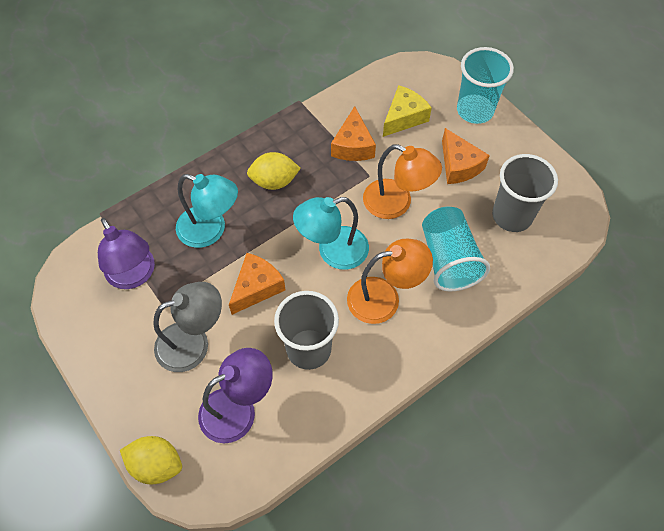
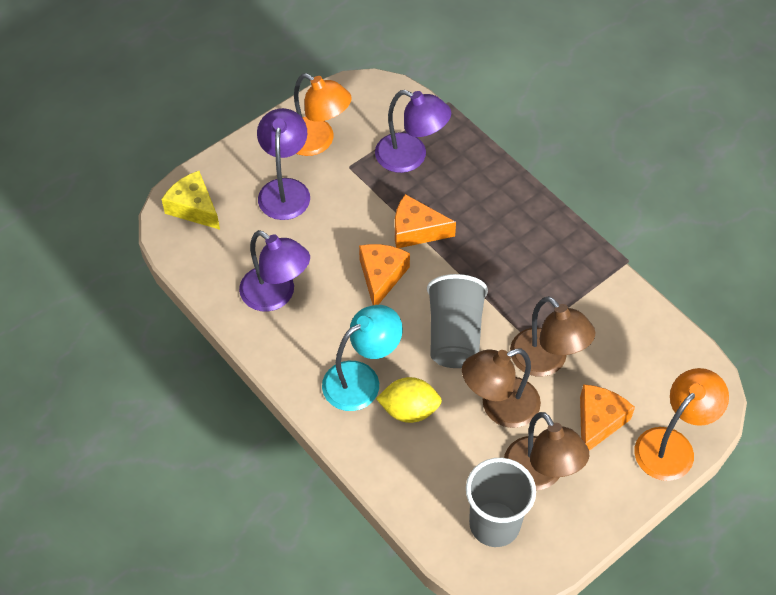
brown lamp: 0 -> 3
grey lamp: 1 -> 0
purple lamp: 2 -> 3
turquoise cup: 2 -> 0
turquoise lamp: 2 -> 1
yellow lemon: 2 -> 1

